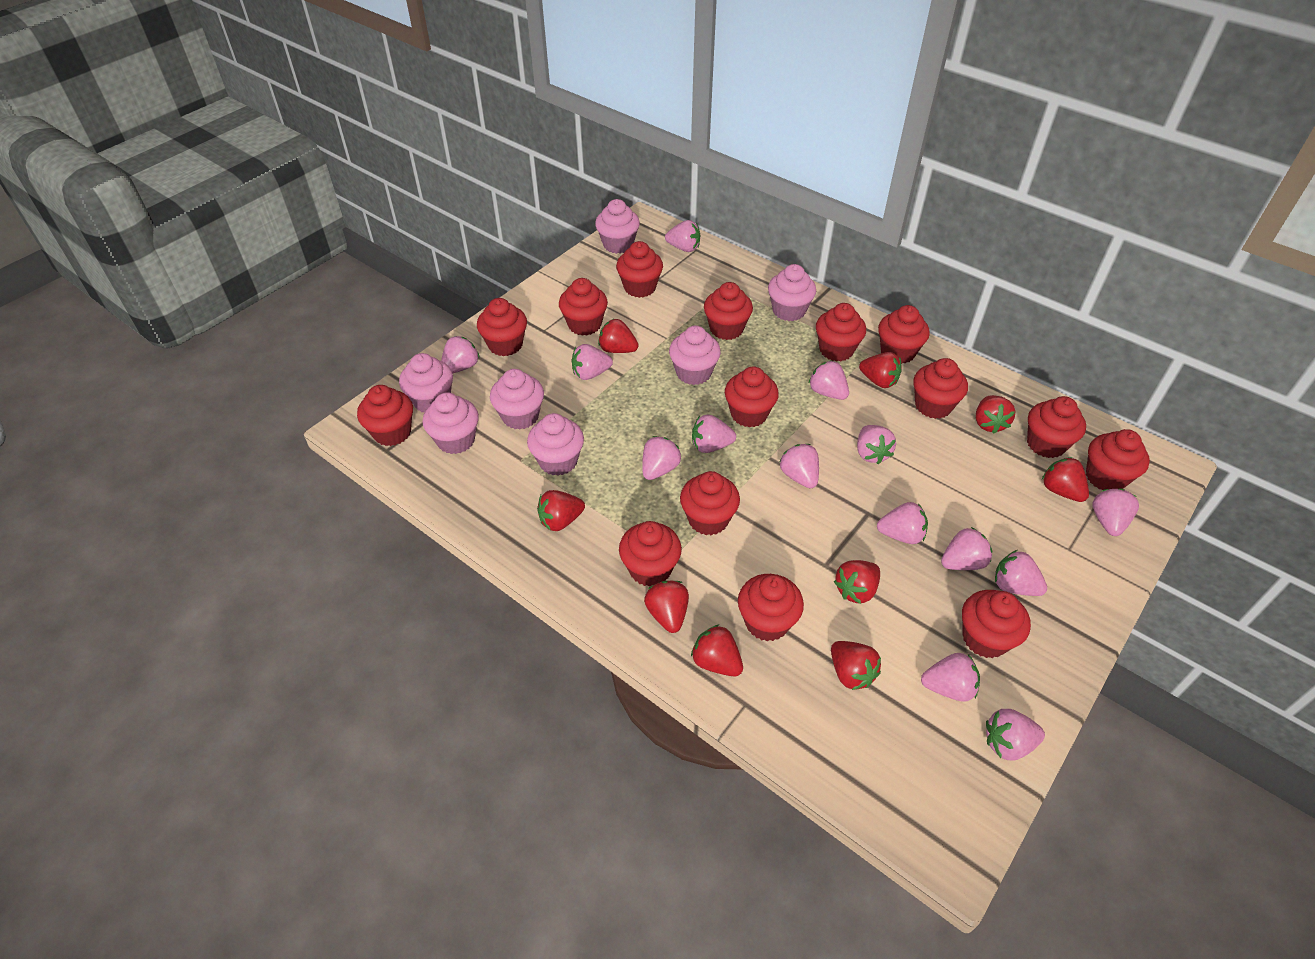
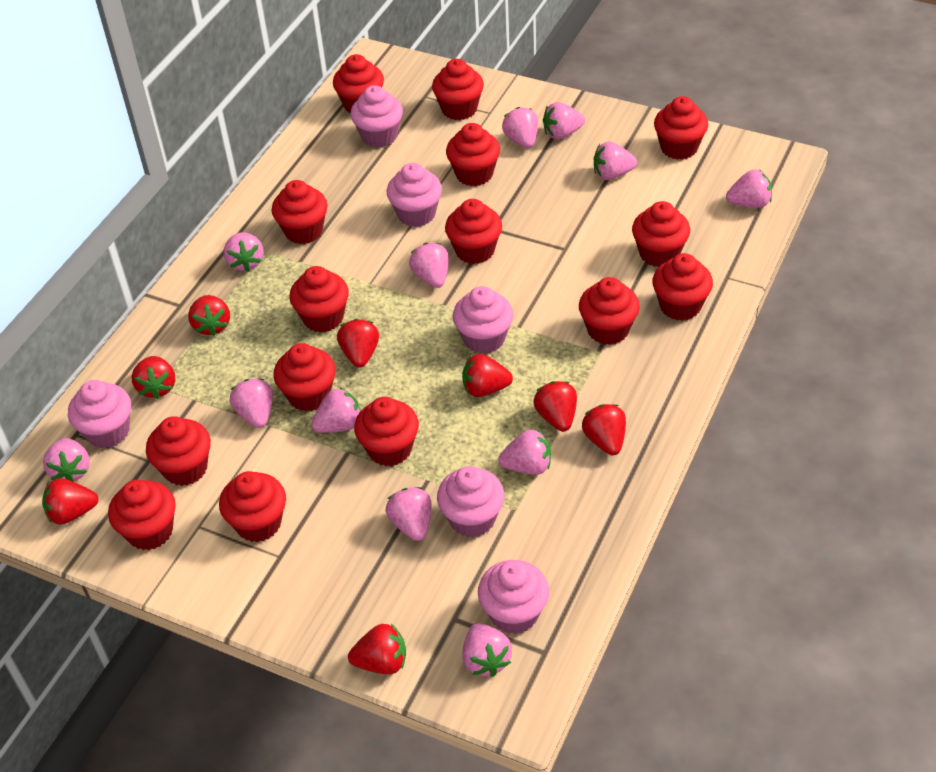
pink cupcake: 7 -> 6
pink strawberry: 14 -> 12
red strawberry: 9 -> 8

